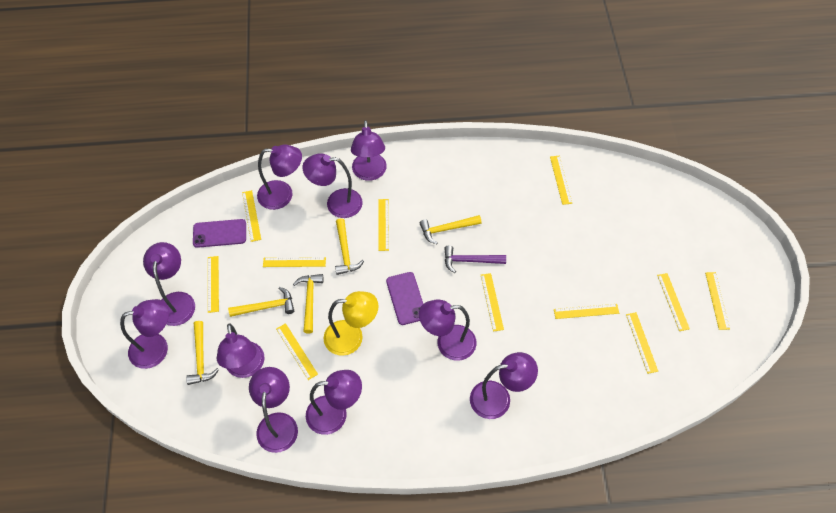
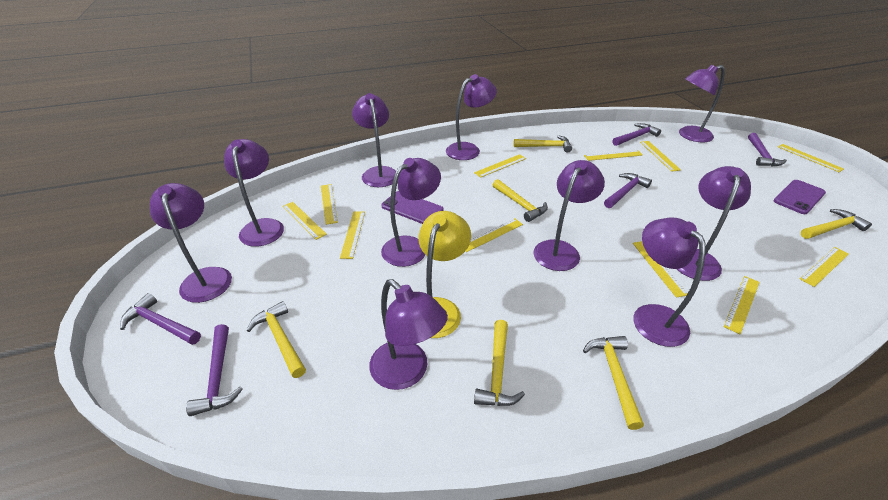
purple hammer: 1 -> 5
yellow hammer: 5 -> 6

